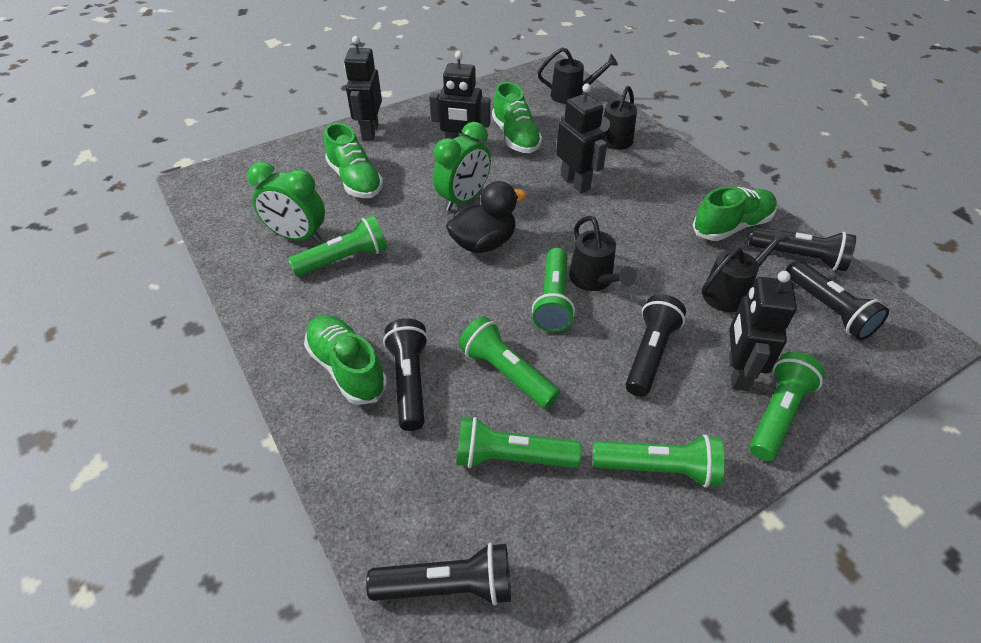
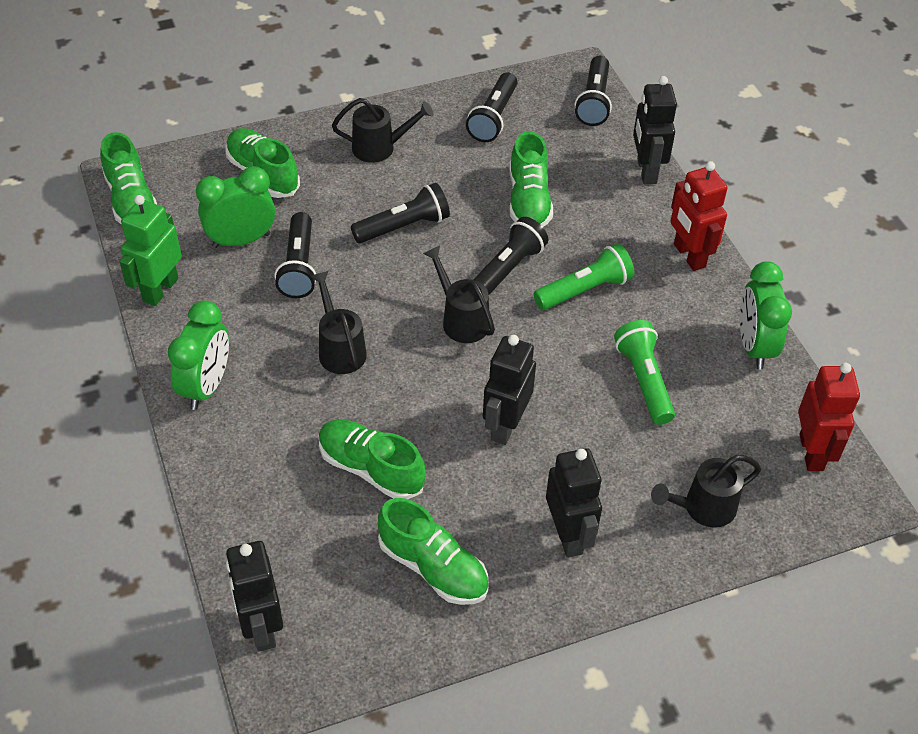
black duck: 1 -> 0
green clock: 2 -> 3
green flashlight: 6 -> 2
green robot: 0 -> 1
green shoe: 4 -> 5
red robot: 0 -> 2

